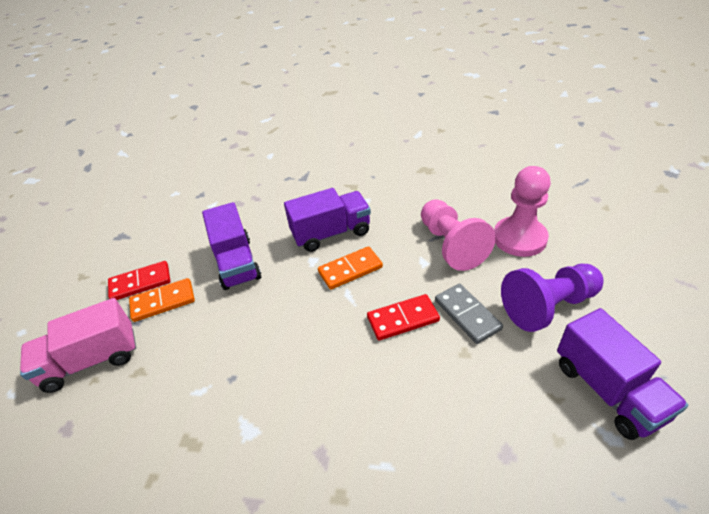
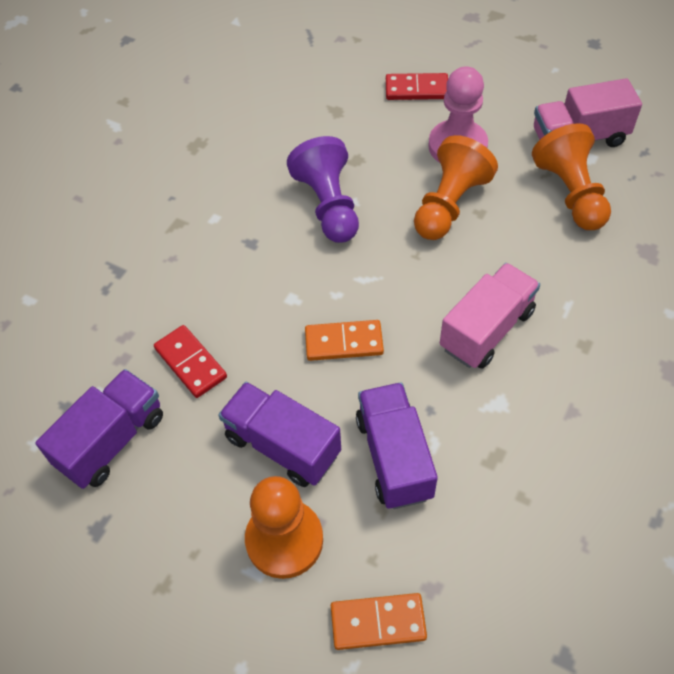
grey domino: 1 -> 0
orange pawn: 0 -> 3
pink pawn: 2 -> 1
pink truck: 1 -> 2

